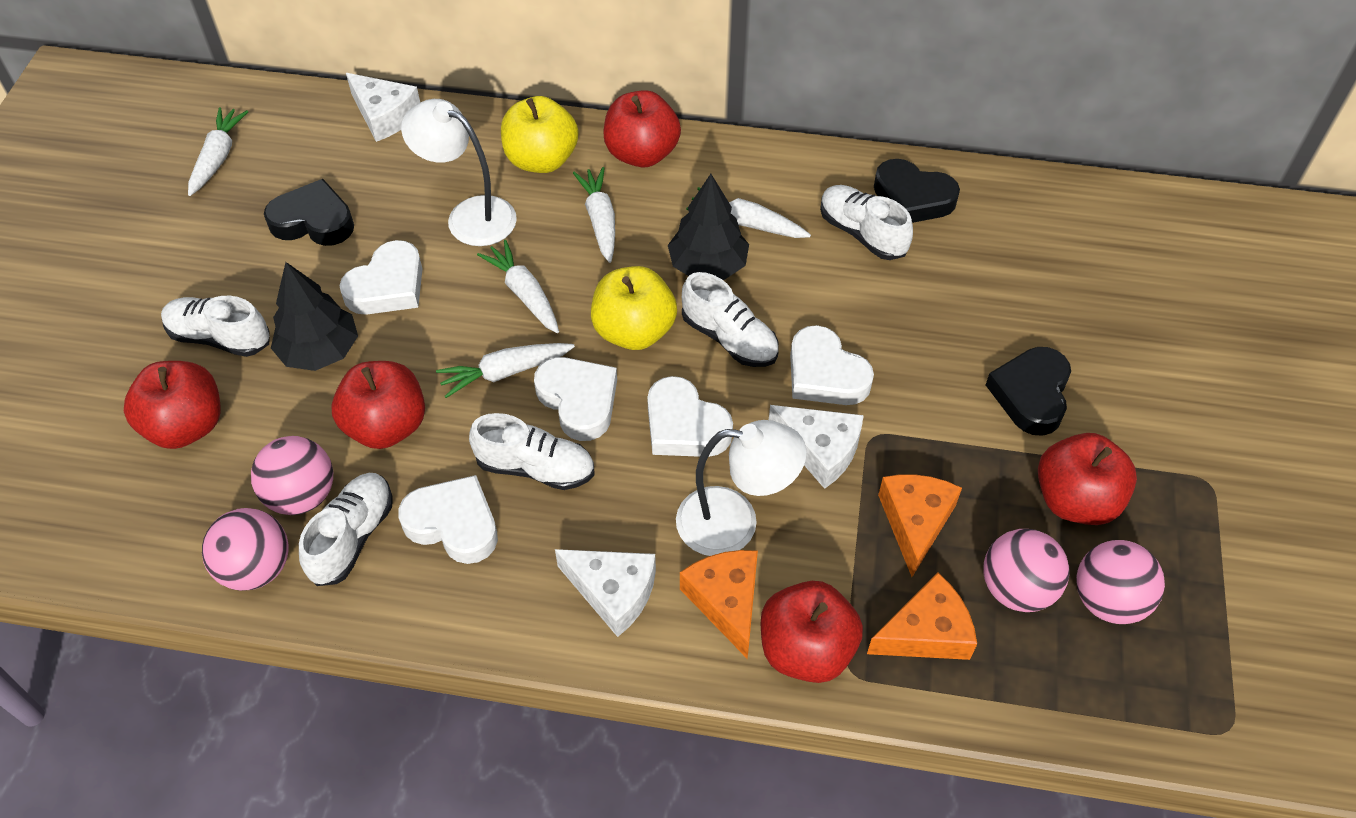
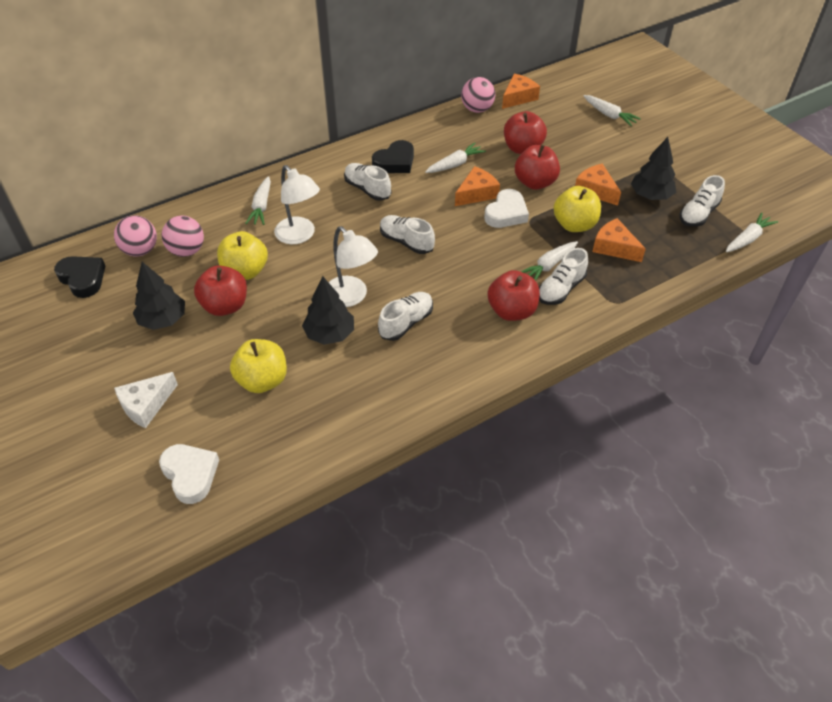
black heart: 3 -> 2
black tree: 2 -> 3
orange cheese: 3 -> 4
pink ball: 4 -> 3
red apple: 5 -> 4
white cheese: 3 -> 1
white heart: 5 -> 2
yellow apple: 2 -> 3

